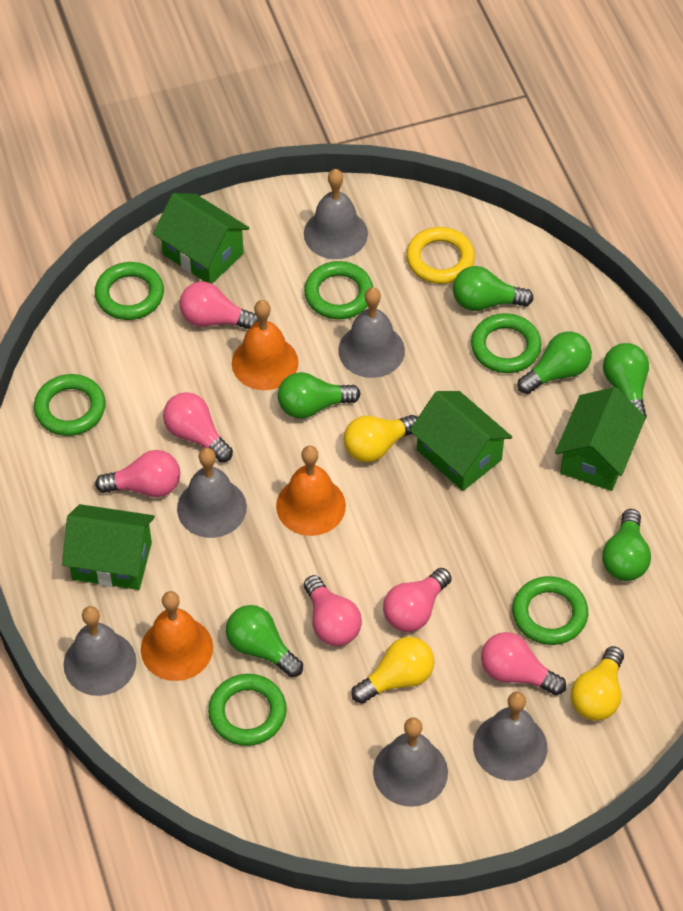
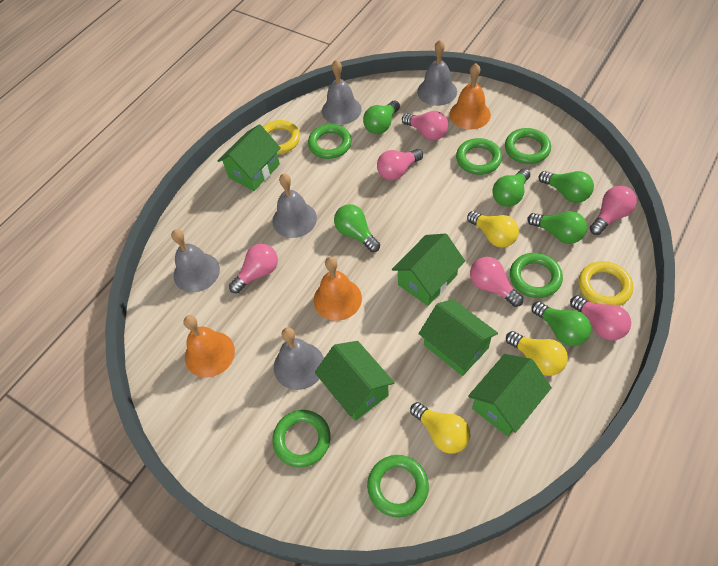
green house: 4 -> 5
grey bell: 6 -> 5
yellow ring: 1 -> 2

